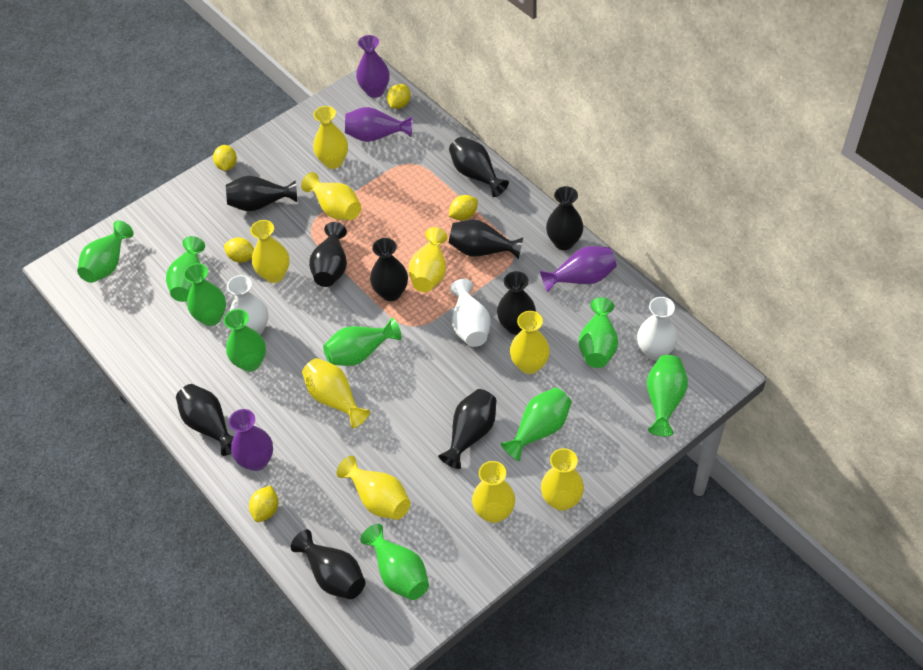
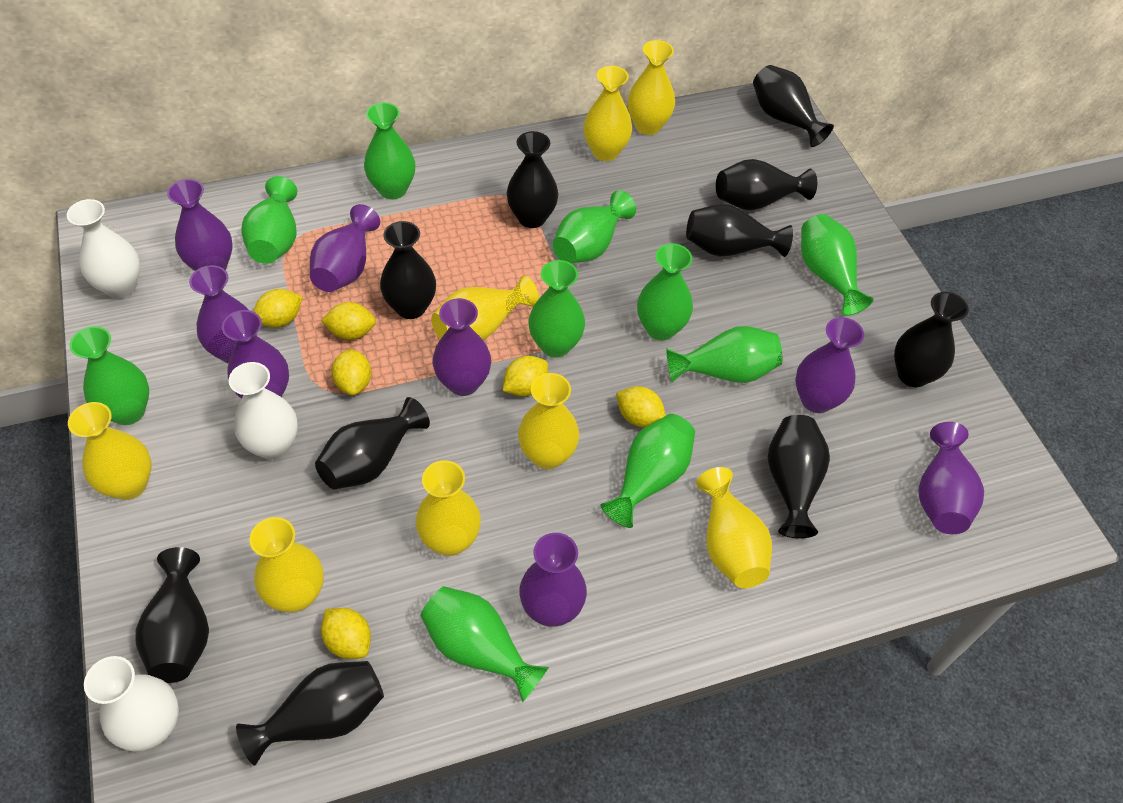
green vase: 9 -> 10
purple vase: 4 -> 8
yellow lemon: 5 -> 6
yellow vase: 9 -> 8

